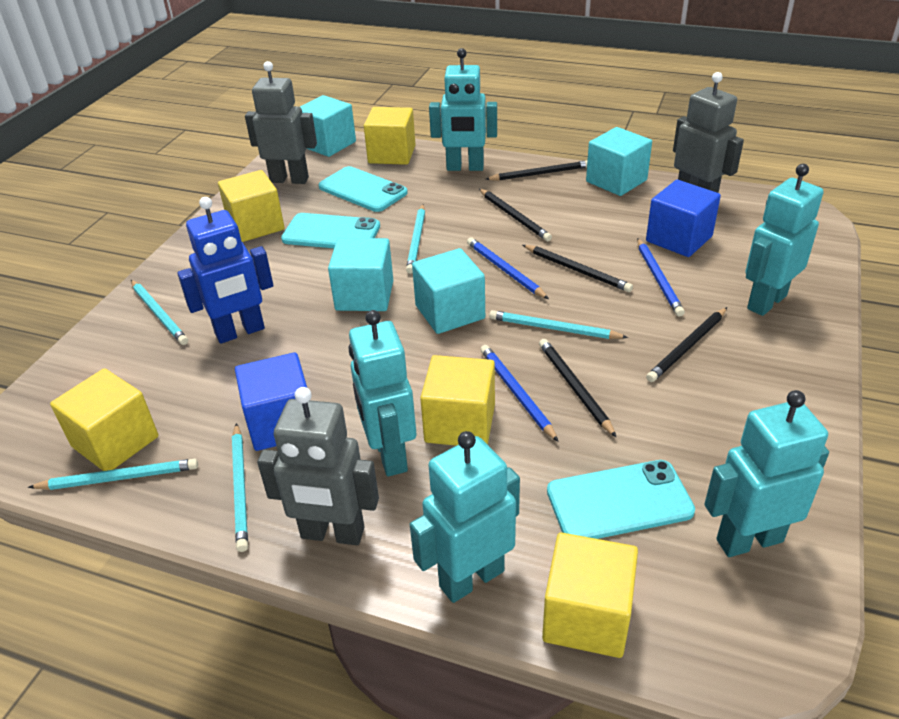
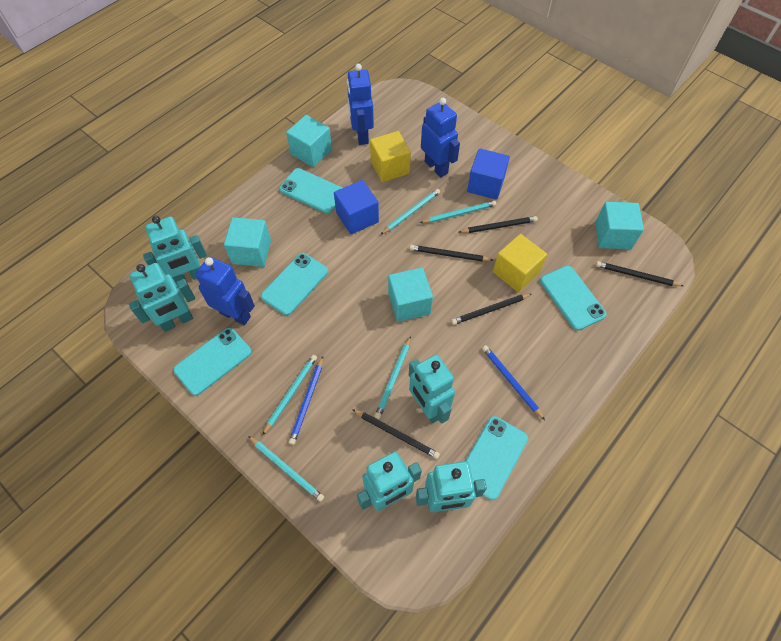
blue pencil: 3 -> 2
blue robot: 1 -> 3
grey robot: 3 -> 0
turquoise phone: 3 -> 5
yellow cube: 5 -> 2

